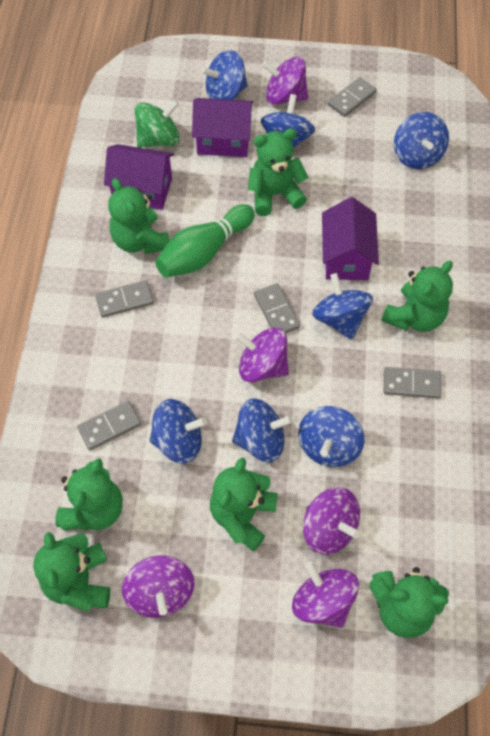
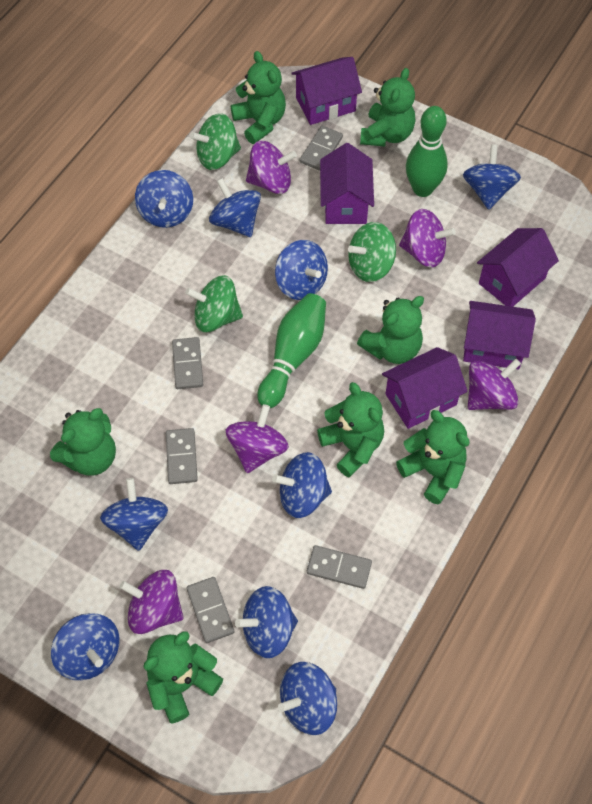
blue spinning top: 7 -> 9
green bowling pin: 1 -> 2
green spinning top: 1 -> 3
purple house: 3 -> 5

